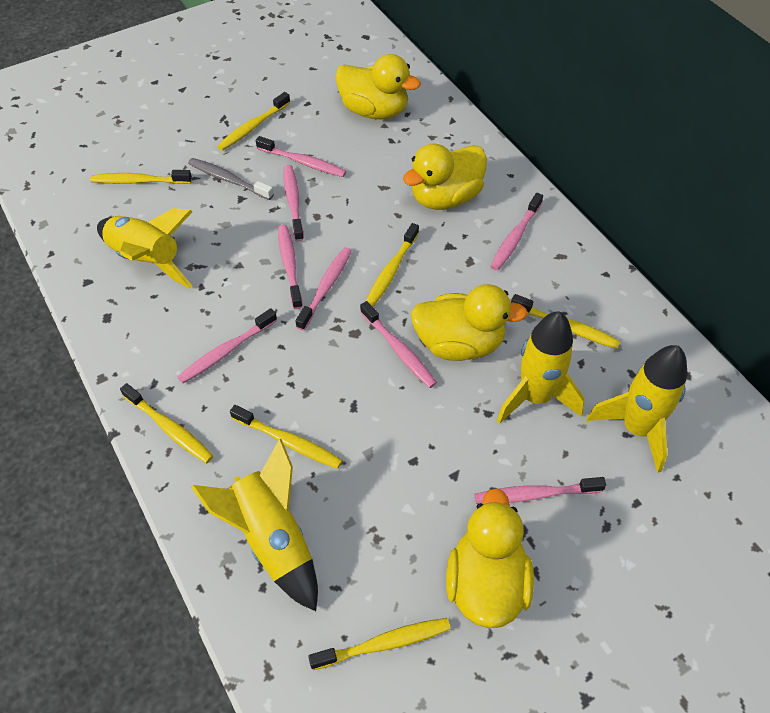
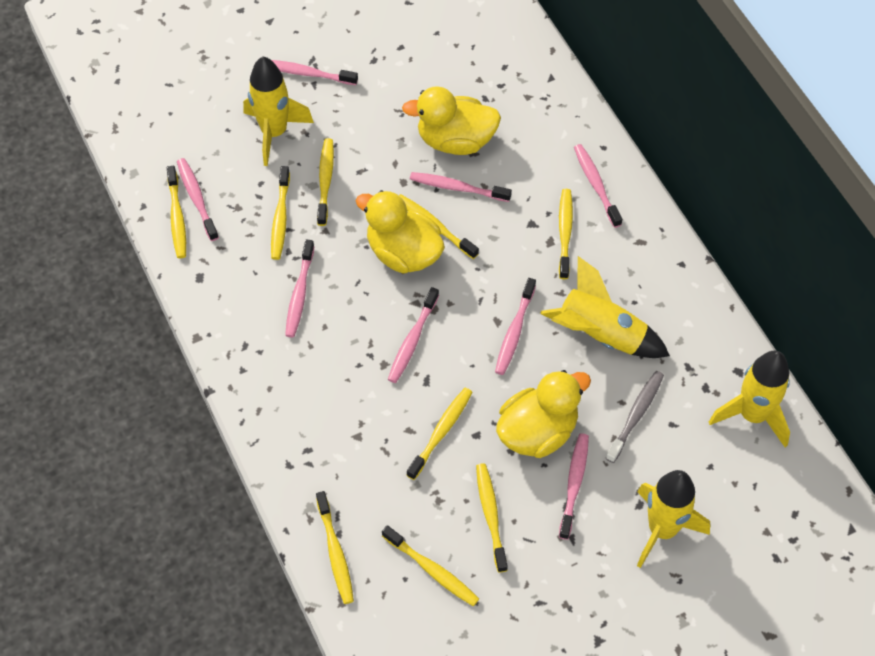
yellow duck: 4 -> 3
yellow toothbrush: 7 -> 9

